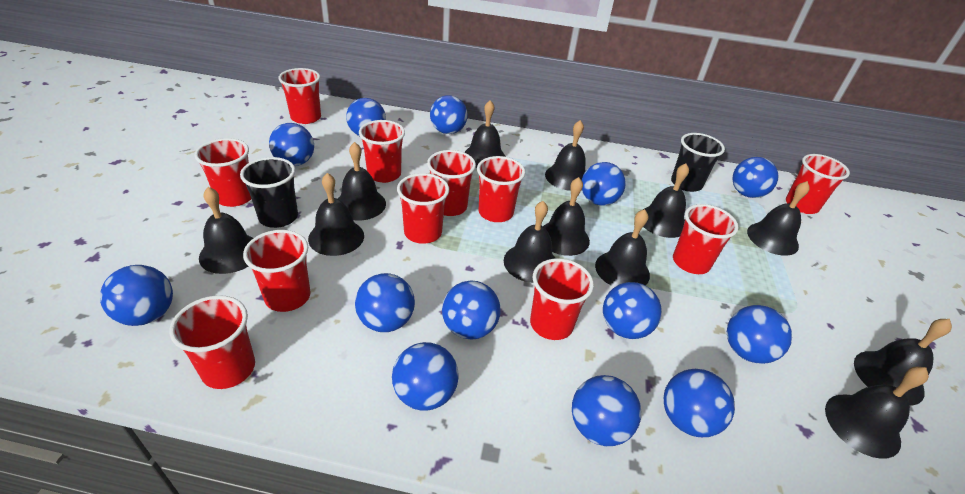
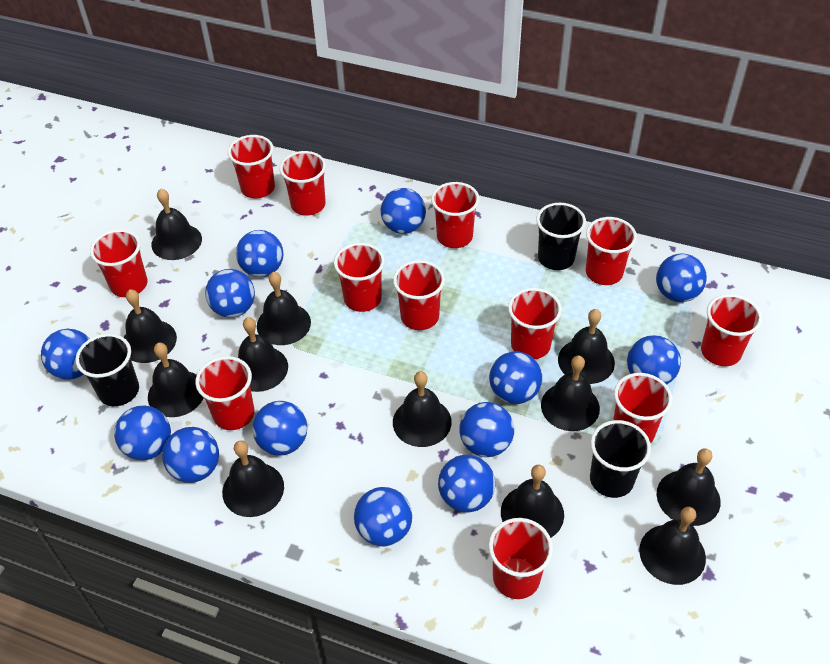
black cup: 2 -> 3
red cup: 11 -> 12

